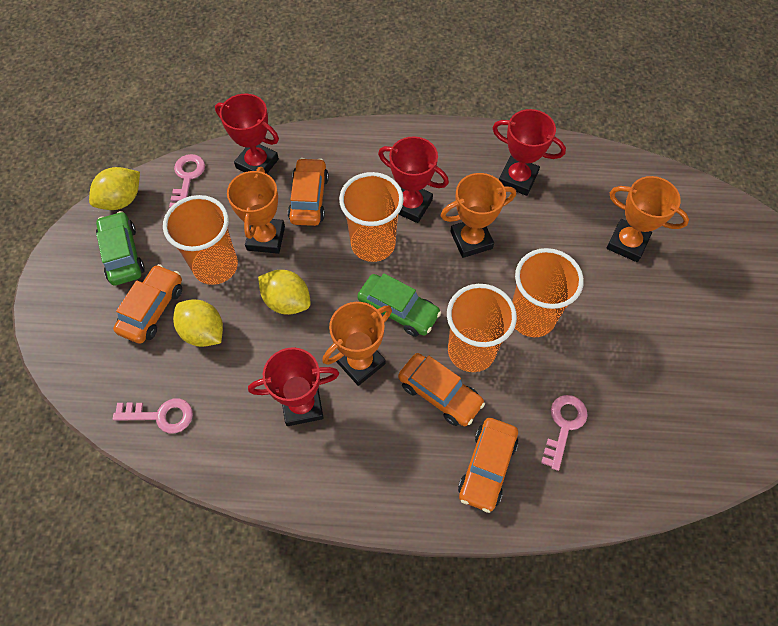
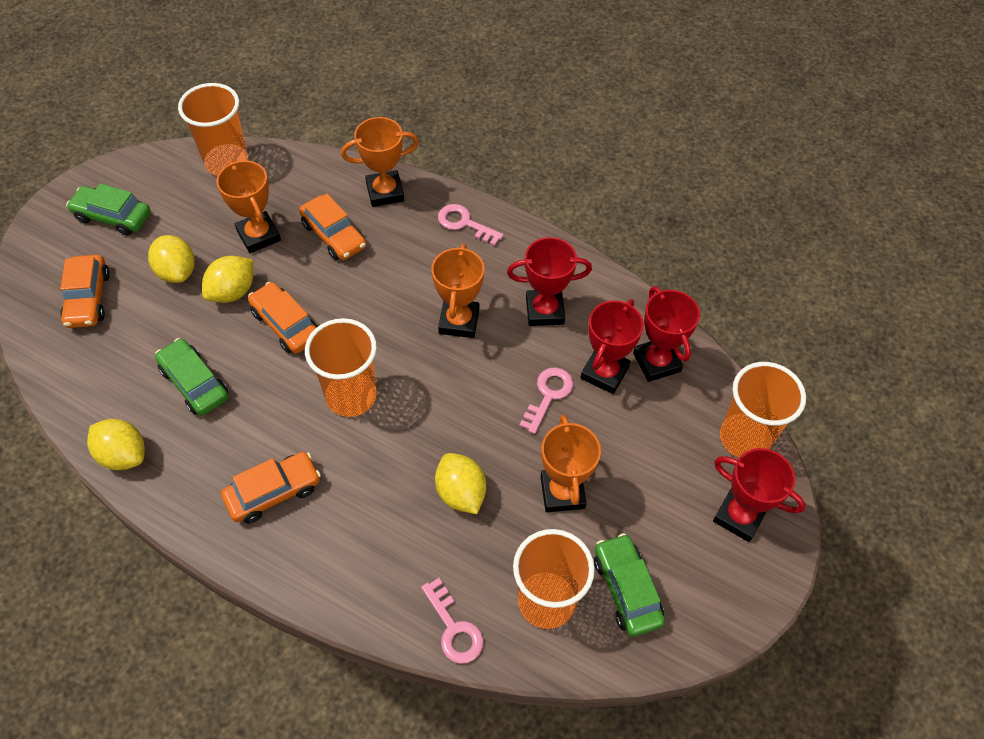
green car: 2 -> 3
yellow lemon: 3 -> 4

